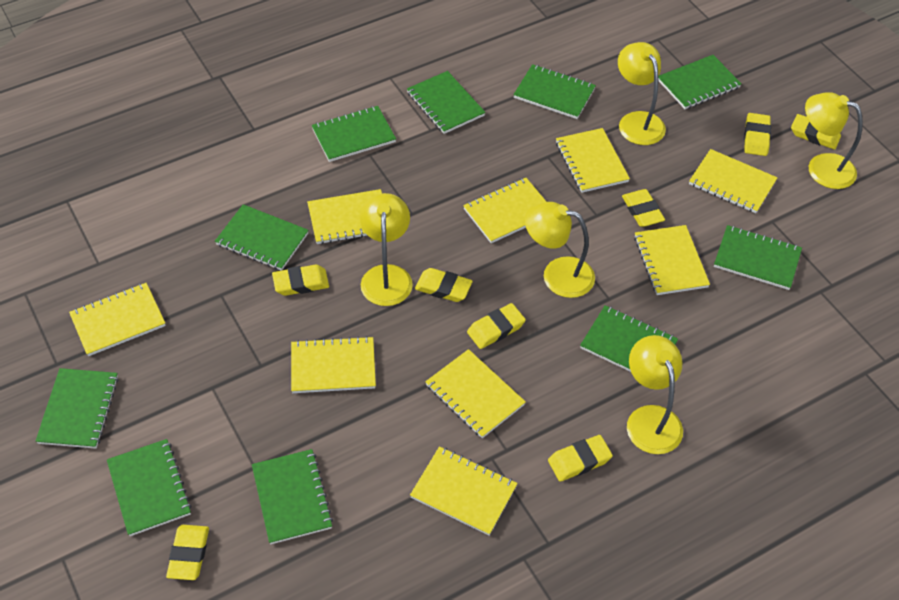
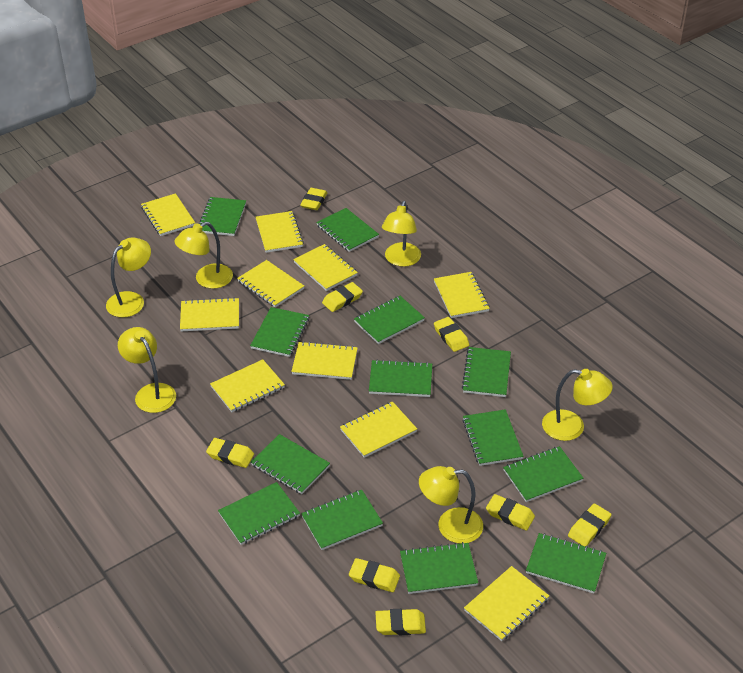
green notebook: 10 -> 13
yellow lamp: 5 -> 6
yellow notebook: 9 -> 10

